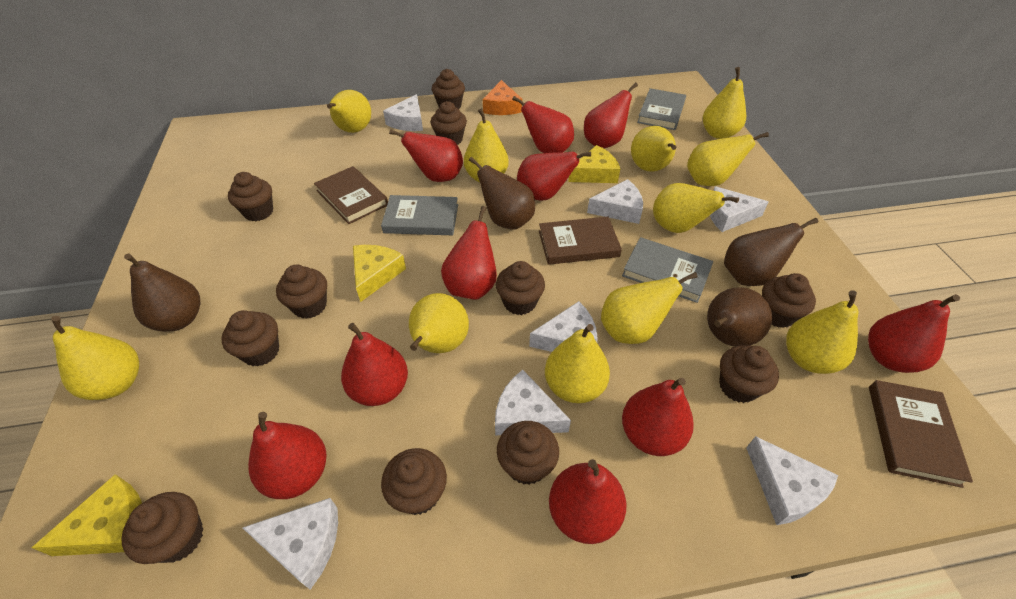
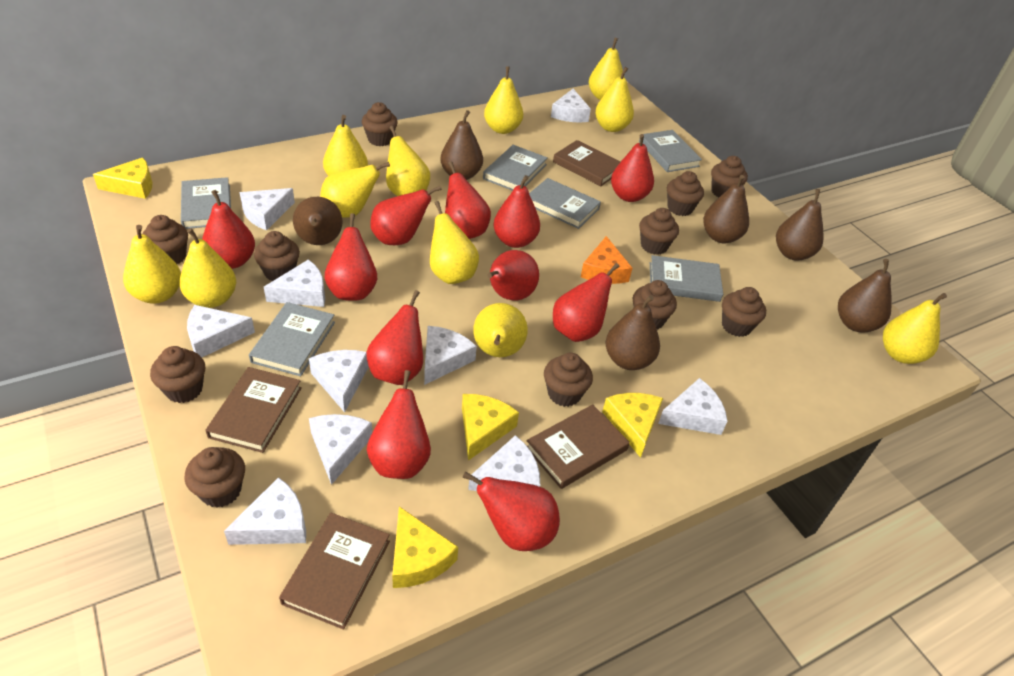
brown book: 3 -> 4
brown pear: 4 -> 6
grey book: 3 -> 6
red pear: 10 -> 11
white cheese: 7 -> 10
yellow cheese: 3 -> 4

